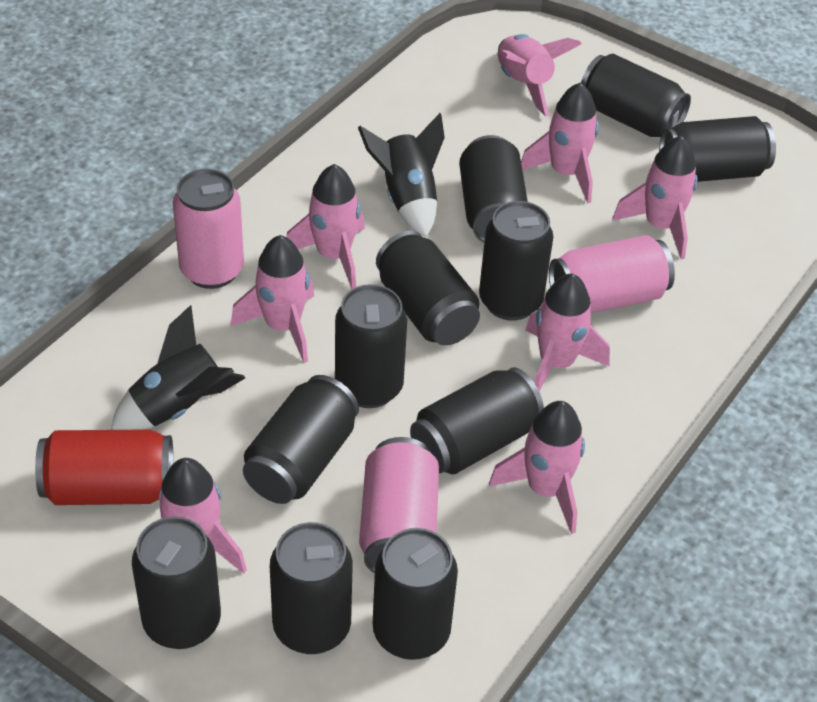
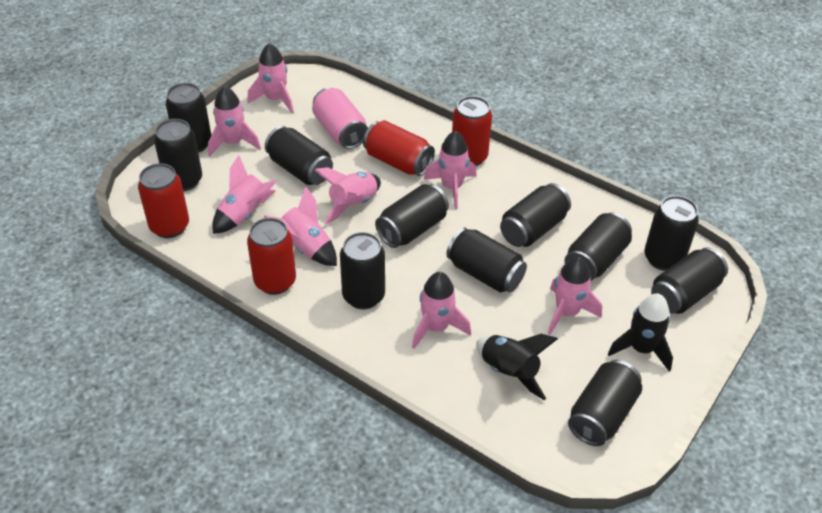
pink can: 3 -> 1
red can: 1 -> 4

